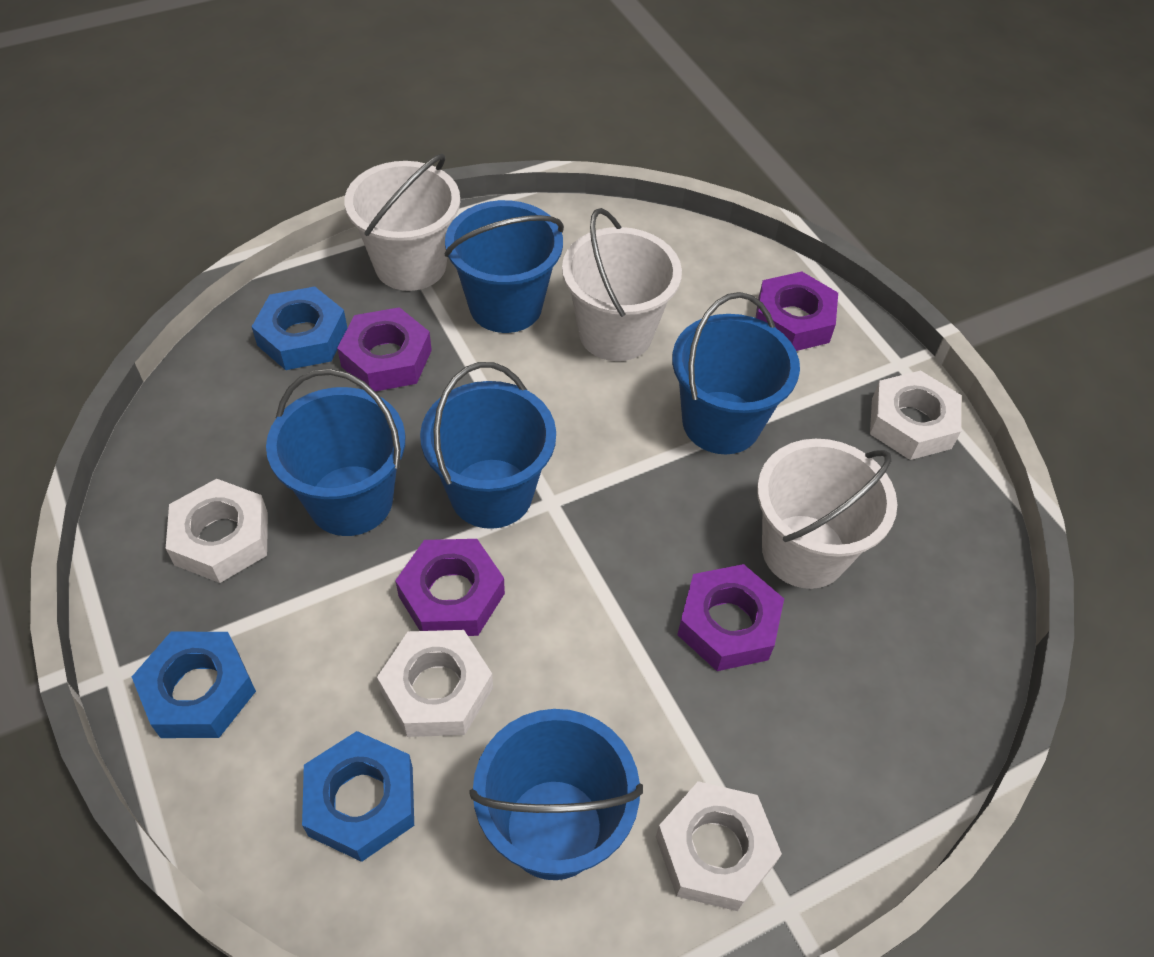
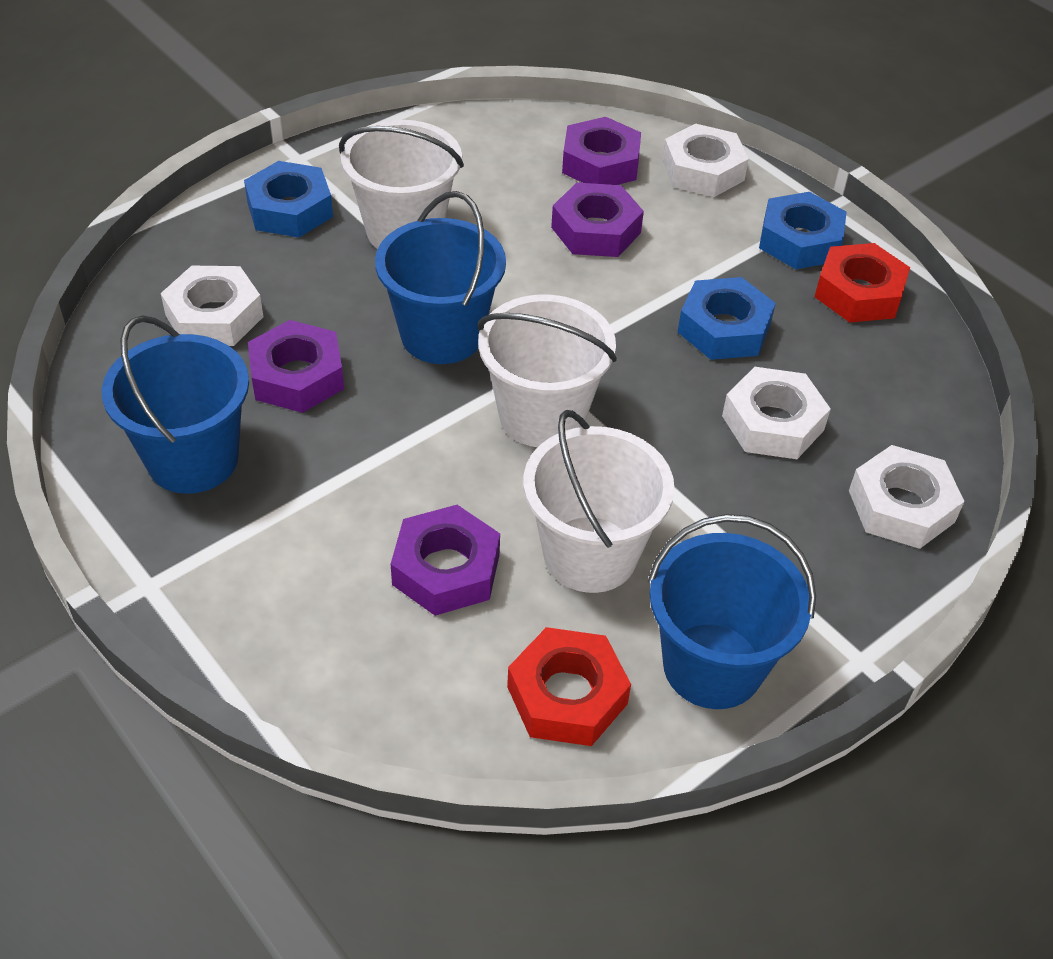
blue bucket: 5 -> 3
red nut: 0 -> 2

